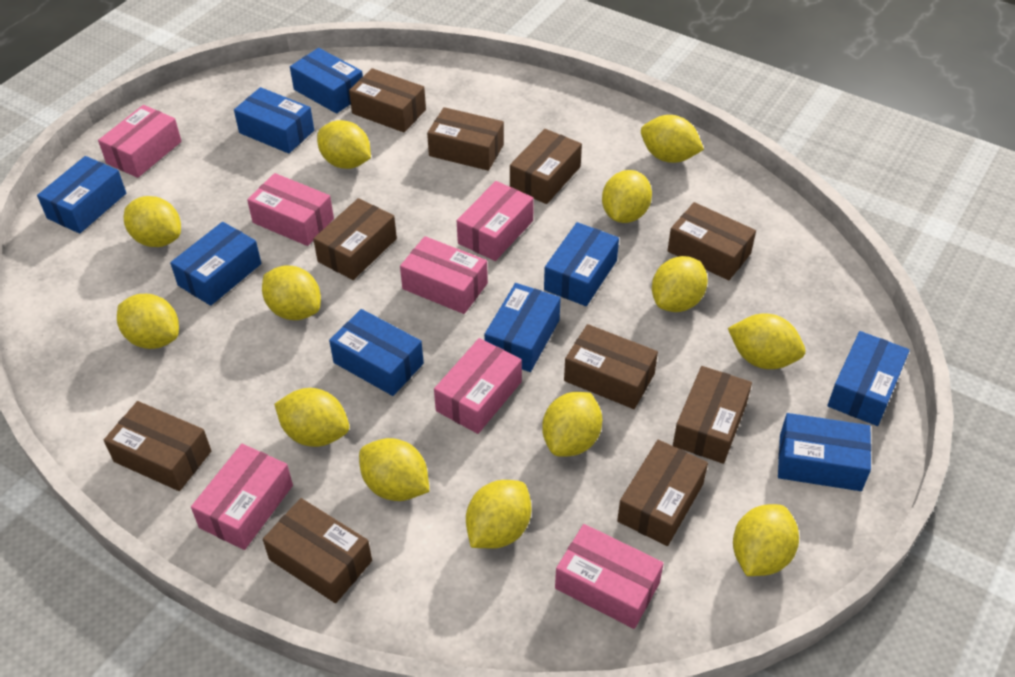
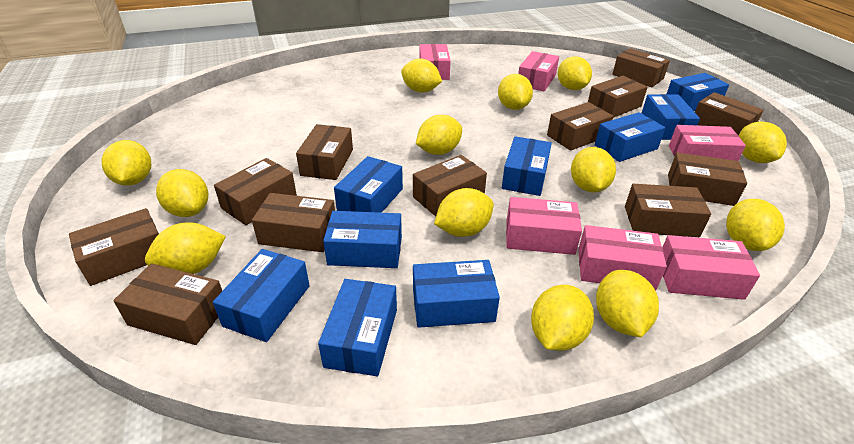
brown box: 10 -> 12
pink box: 7 -> 6

